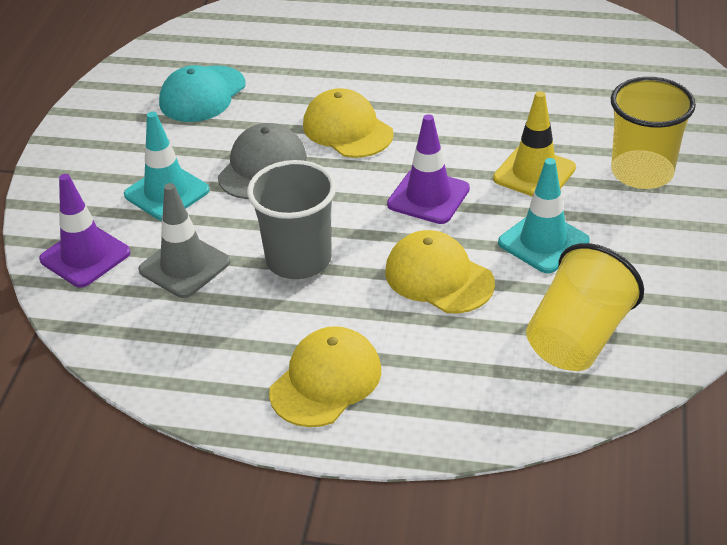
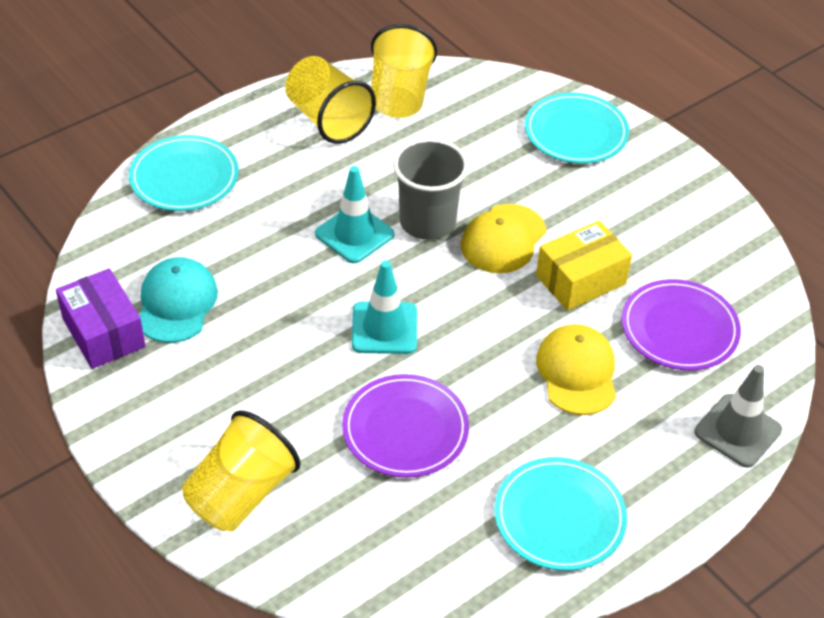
grey cap: 1 -> 0
purple box: 0 -> 1
purple plate: 0 -> 2
purple traffic cone: 2 -> 0
turquoise plate: 0 -> 3
yellow box: 0 -> 1
yellow cap: 3 -> 2
yellow cup: 2 -> 3
yellow traffic cone: 1 -> 0

